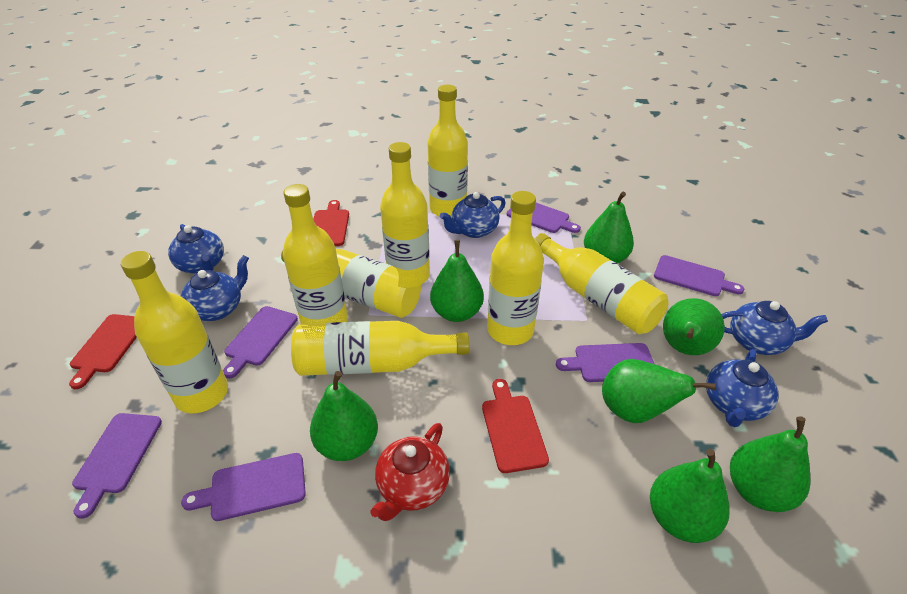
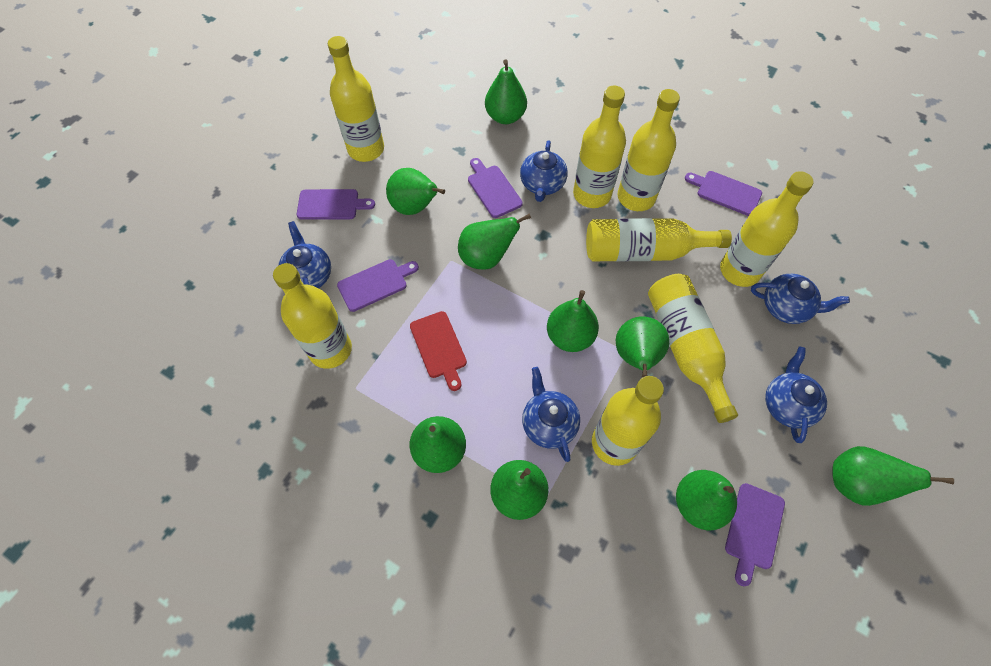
green pear: 7 -> 9
purple cutting board: 6 -> 5
red cutting board: 3 -> 1
red teapot: 1 -> 0

